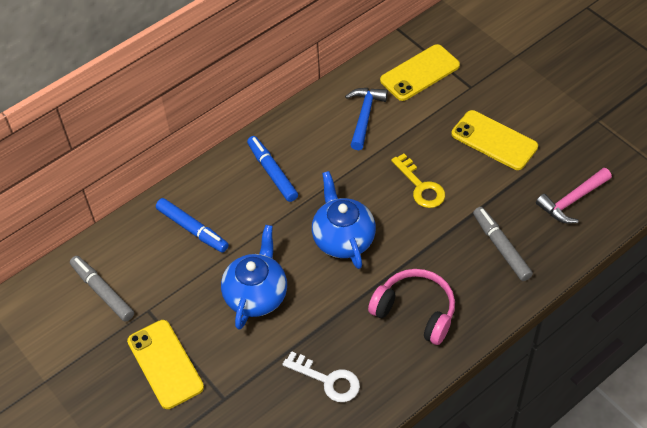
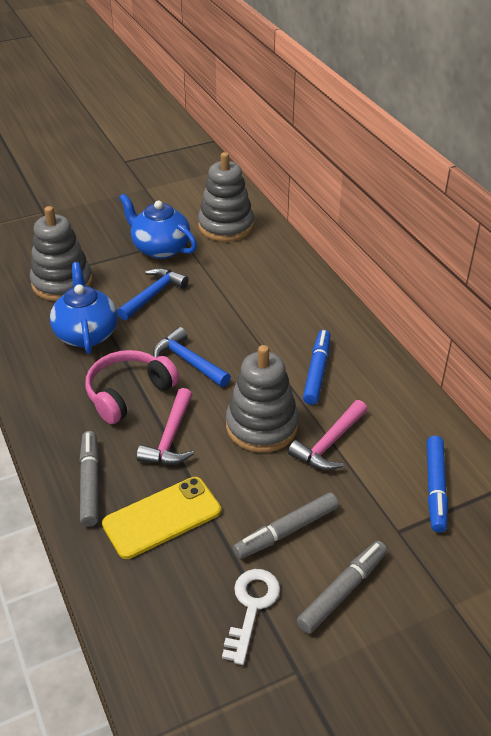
blue hammer: 1 -> 2
grey marker: 2 -> 3
grey stacking toy: 0 -> 3
pink hammer: 1 -> 2
yellow key: 1 -> 0
yellow phone: 3 -> 1

